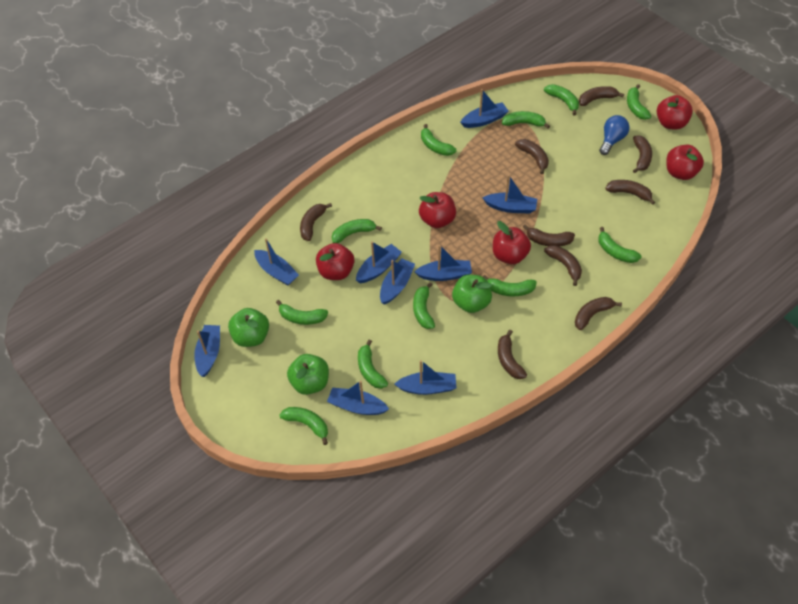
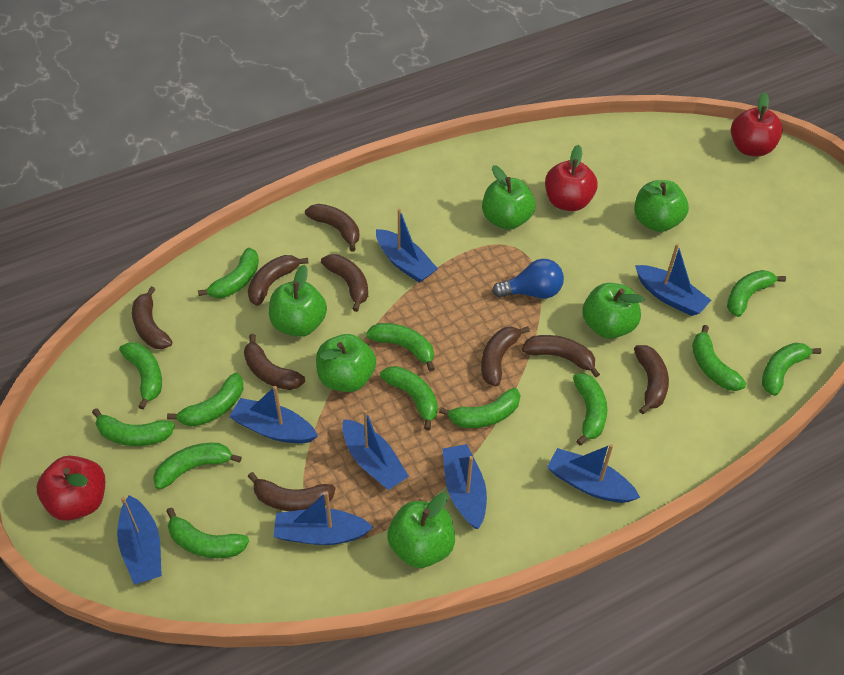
blue boat: 9 -> 8
green apple: 3 -> 6
green banana: 11 -> 13
red apple: 5 -> 3

